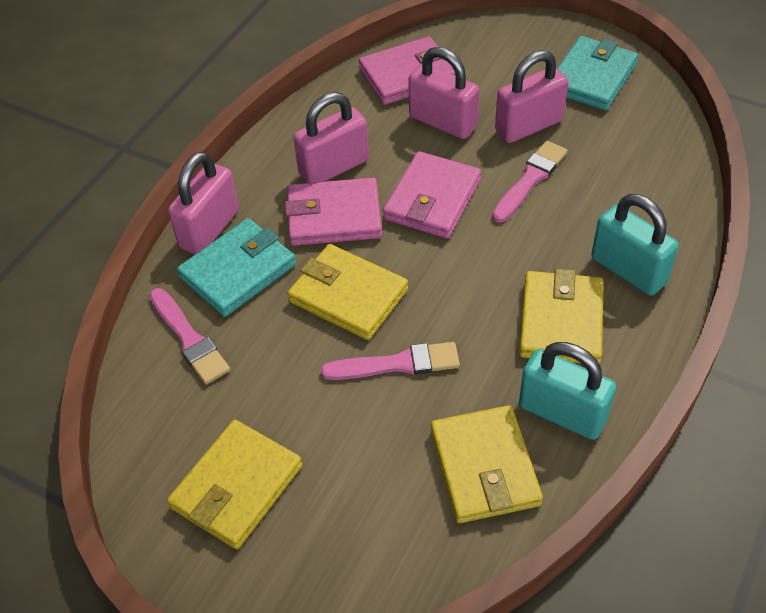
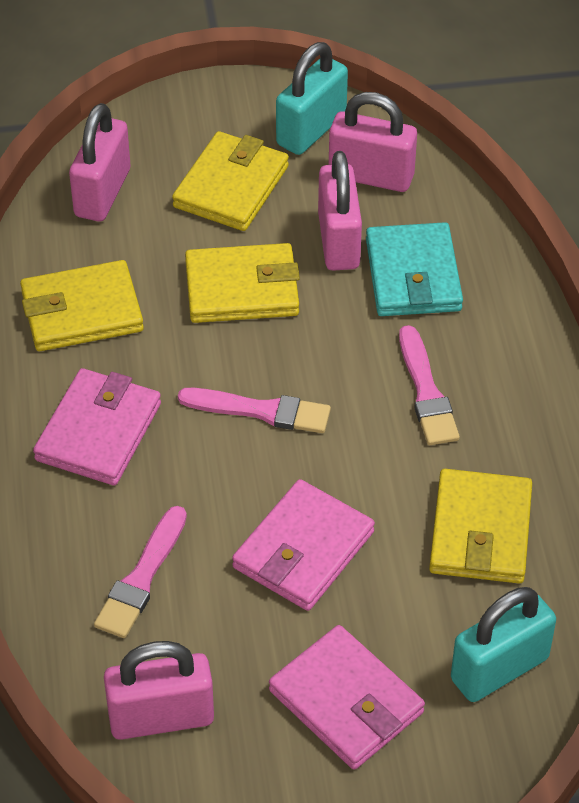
turquoise wallet: 2 -> 1

